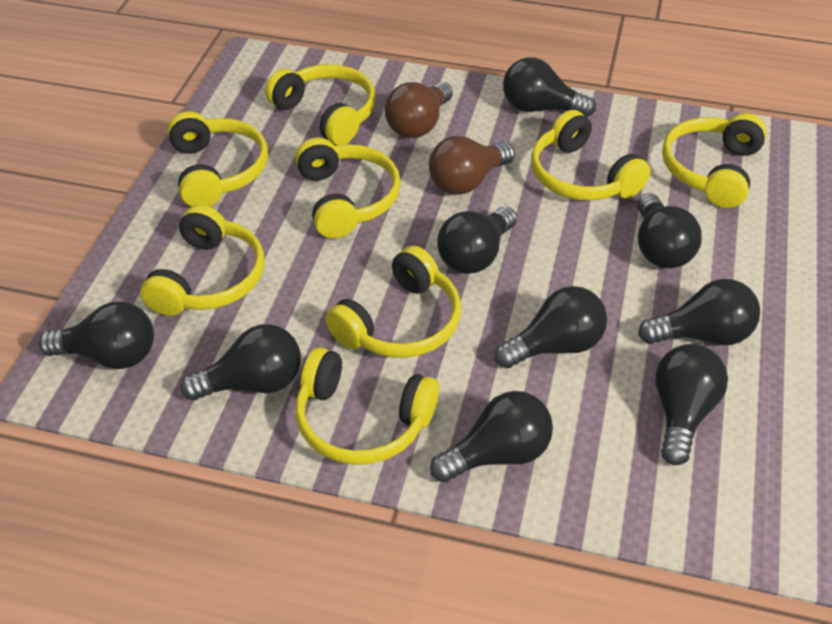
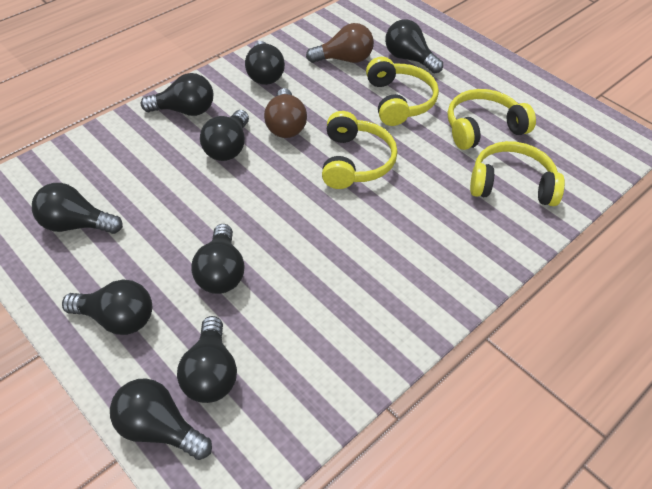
yellow headphones: 8 -> 4

